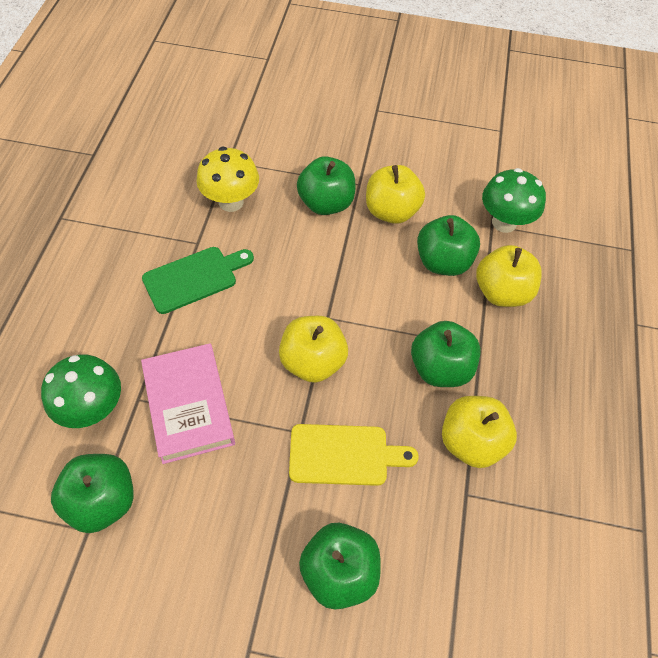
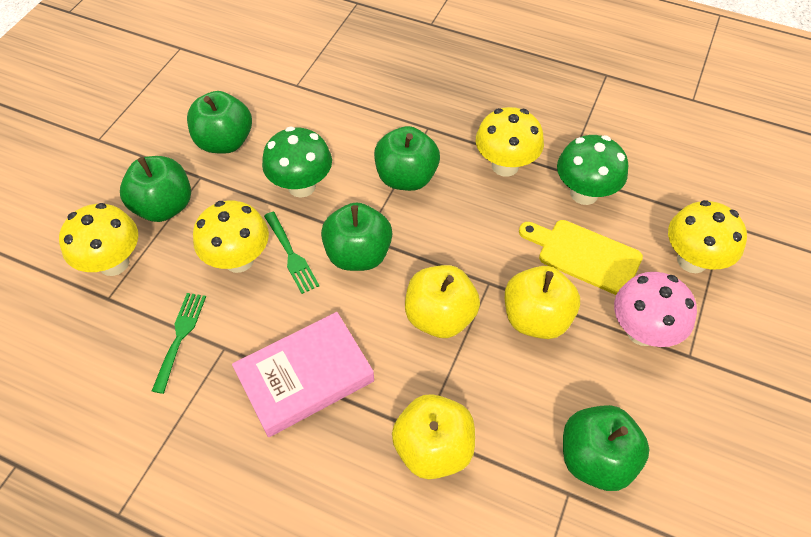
green cutting board: 1 -> 0
green fork: 0 -> 2
pink mushroom: 0 -> 1
yellow apple: 4 -> 3
yellow mushroom: 1 -> 4

